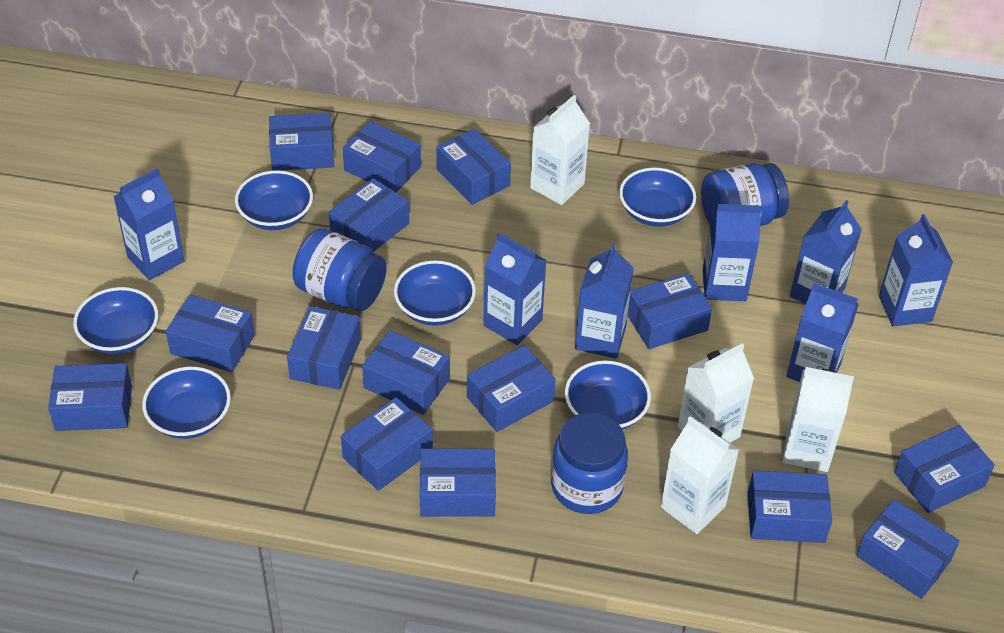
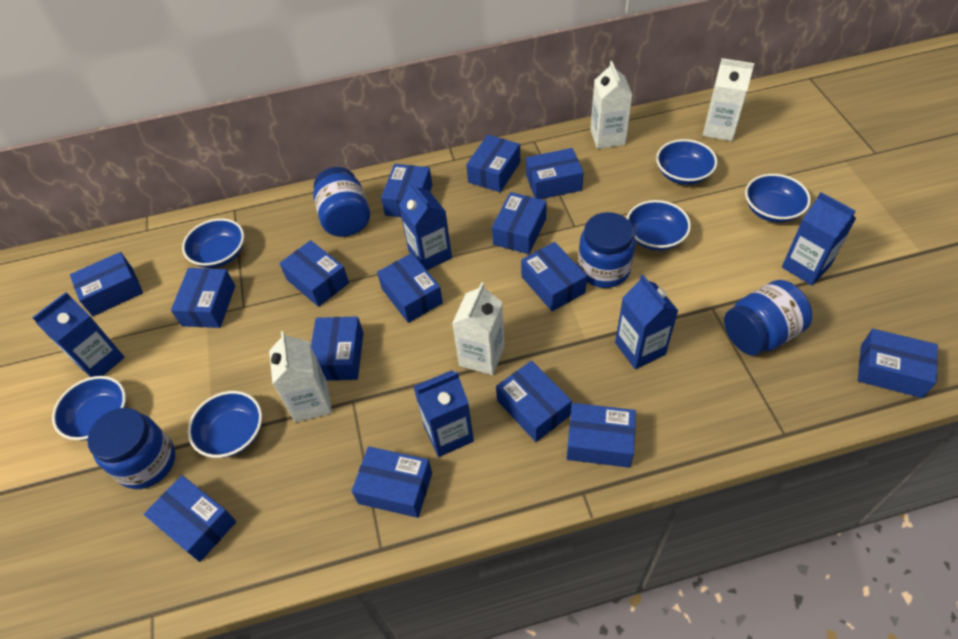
blue carton: 7 -> 5
blue jar: 3 -> 4

